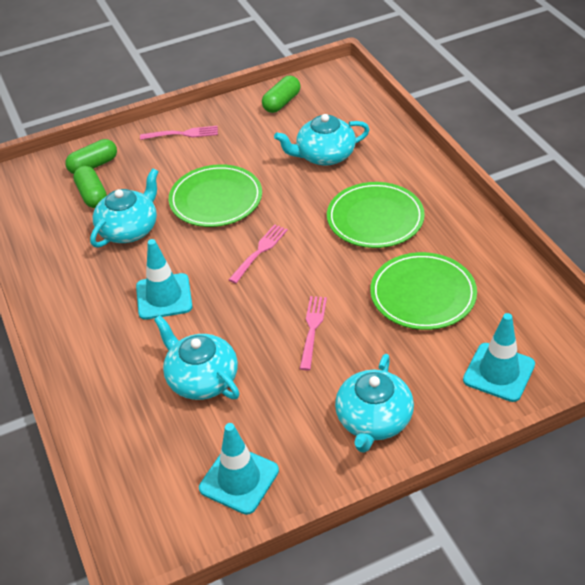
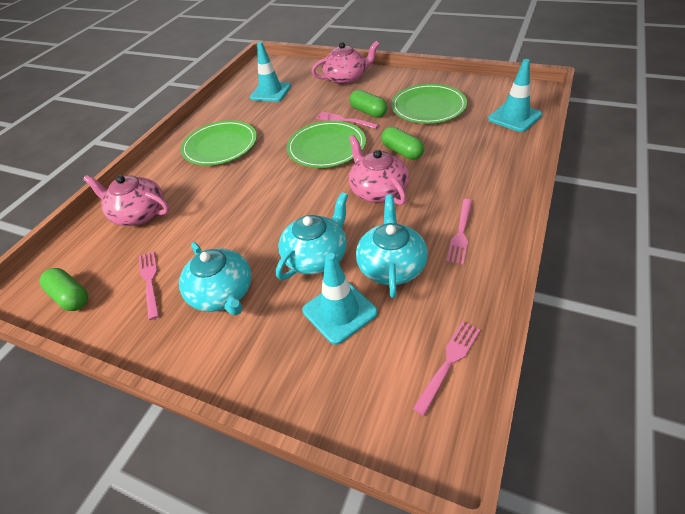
pink fork: 3 -> 4
pink teapot: 0 -> 3
turquoise teapot: 4 -> 3

